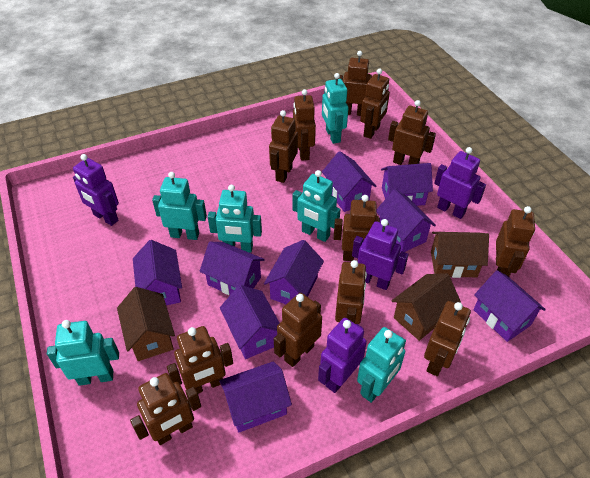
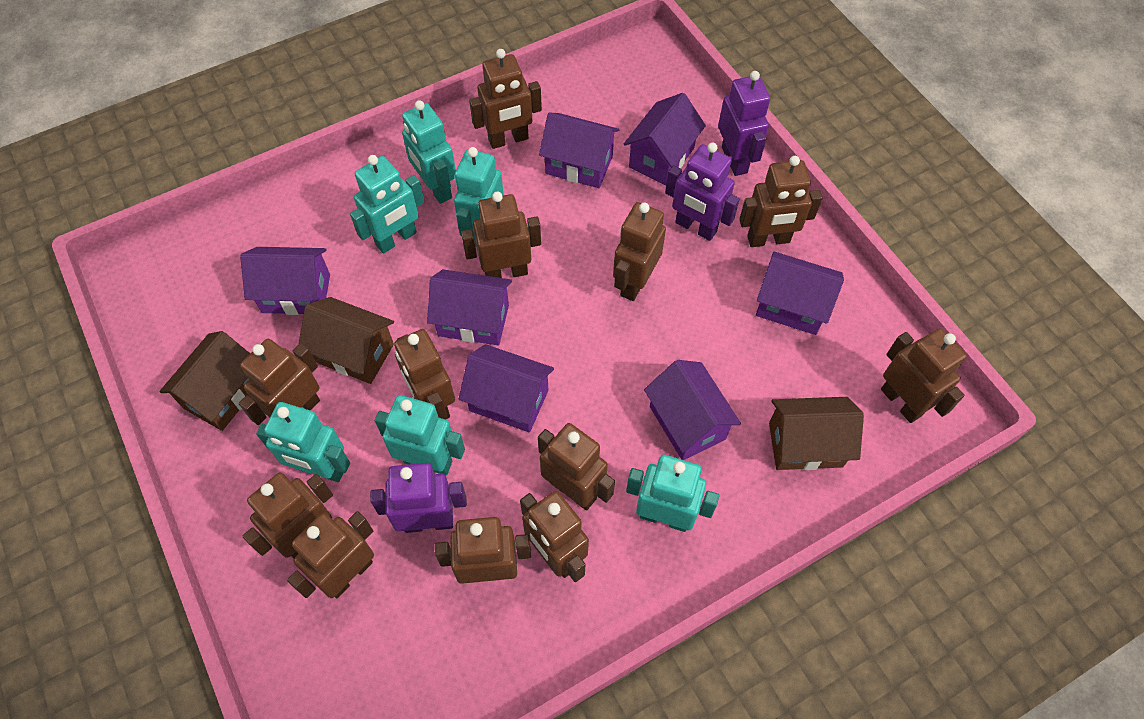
purple house: 9 -> 7
purple robot: 4 -> 3

